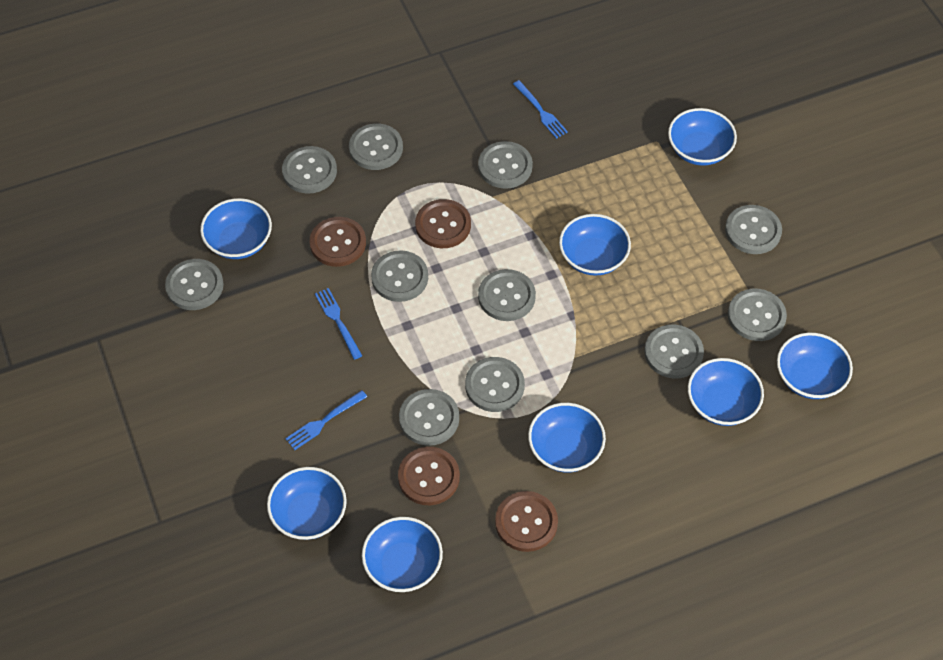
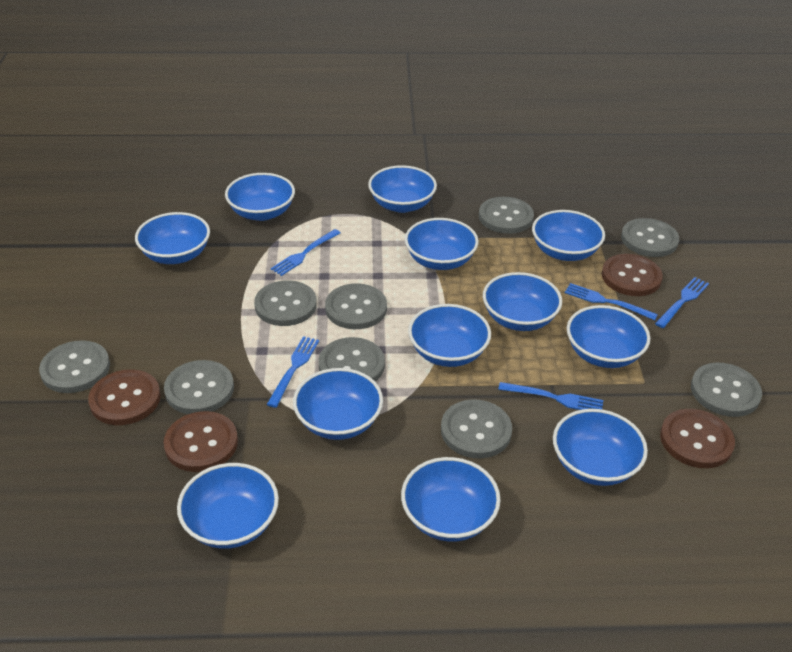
blue bowl: 8 -> 12
blue fork: 3 -> 5
grey button: 11 -> 9

